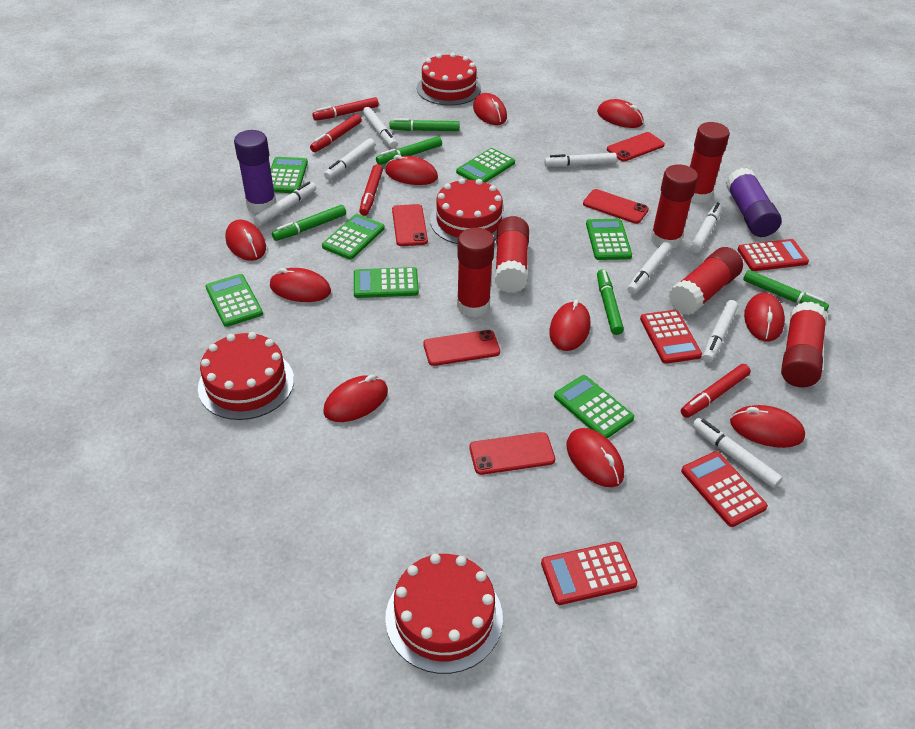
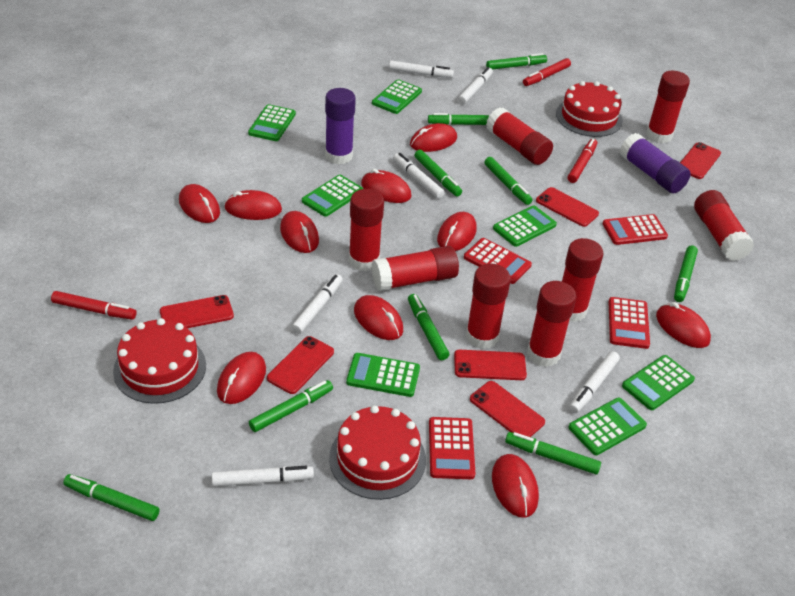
green marker: 5 -> 9
red cake: 4 -> 3
red glue stick: 6 -> 8
red marker: 4 -> 3
red phone: 5 -> 6
white marker: 8 -> 6

